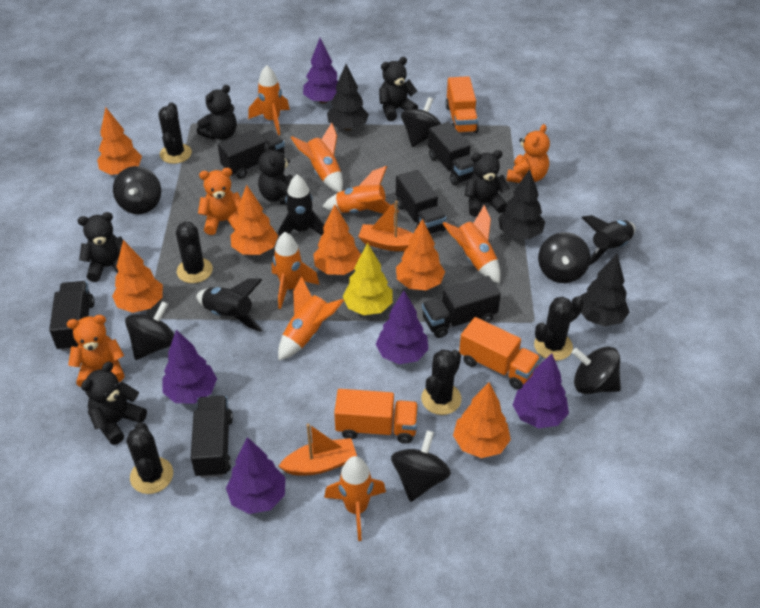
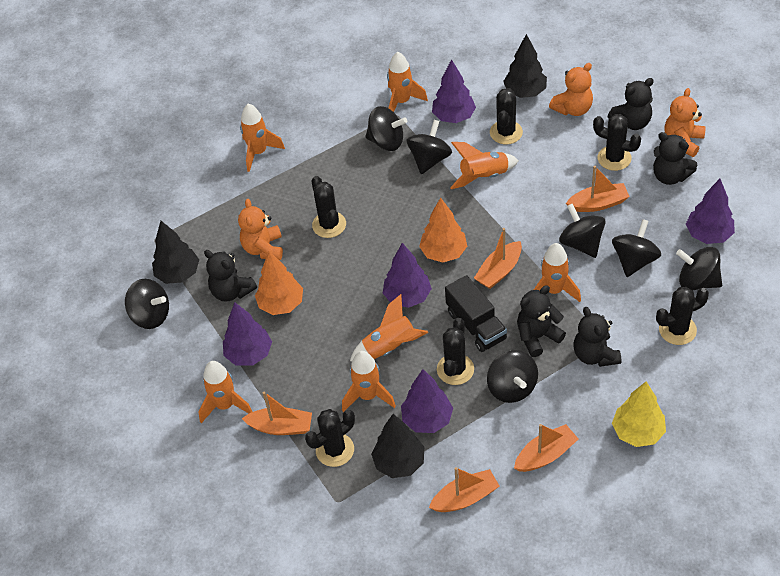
black cactus: 5 -> 6
black rocket: 3 -> 0
black spinning top: 6 -> 7
black teddy bear: 6 -> 5
black truck: 6 -> 1
orange boat: 2 -> 5
orange tree: 6 -> 2
orange truck: 3 -> 0

